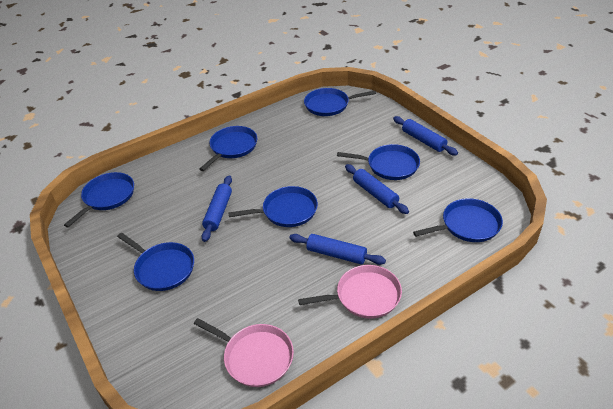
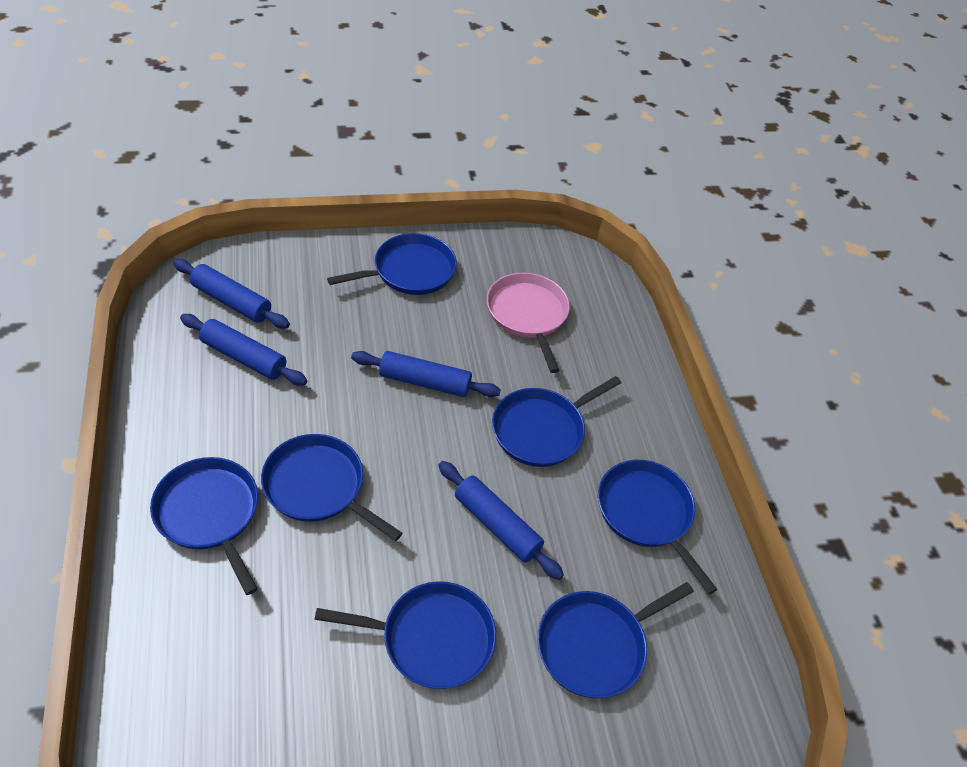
pink pan: 2 -> 1

